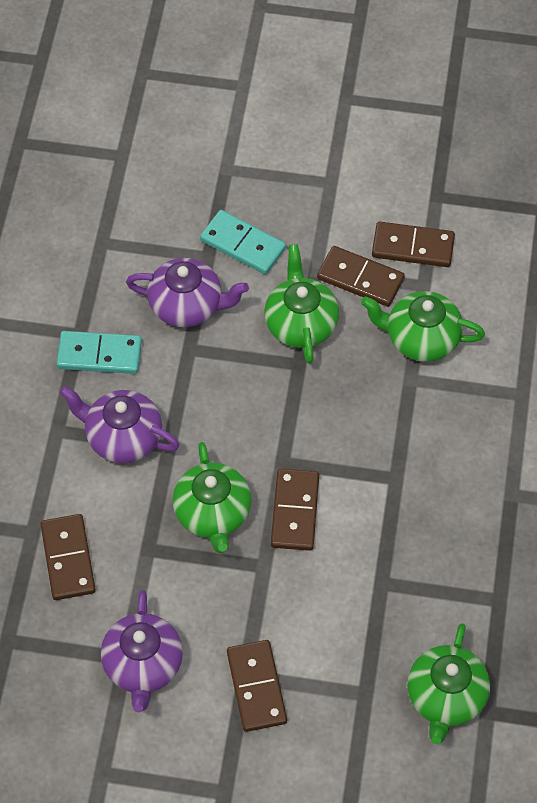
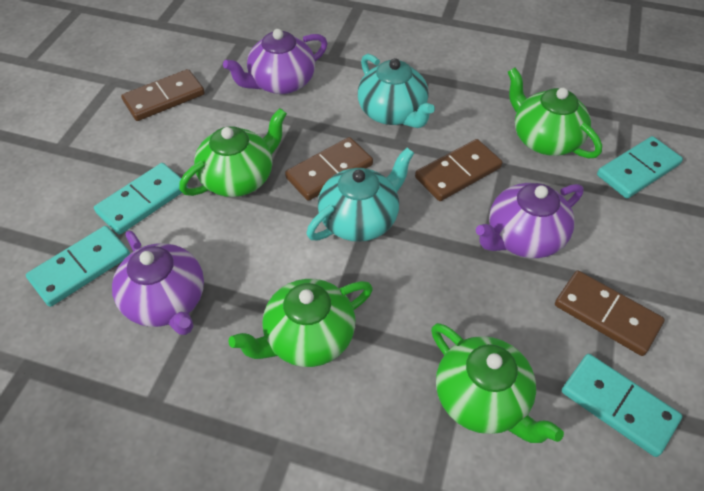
brown domino: 5 -> 4
turquoise domino: 2 -> 4
turquoise teapot: 0 -> 2

